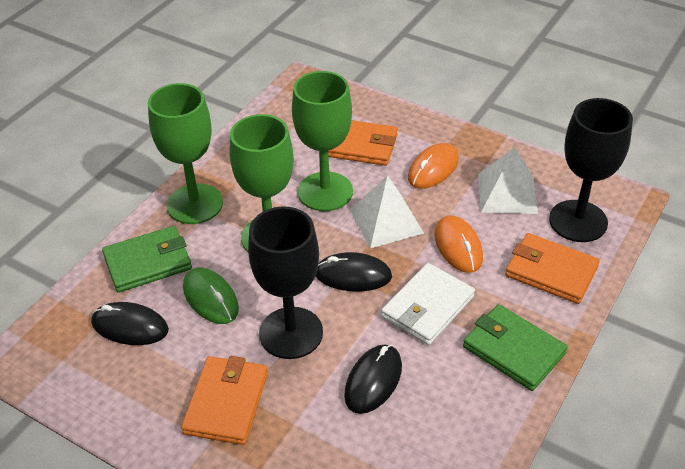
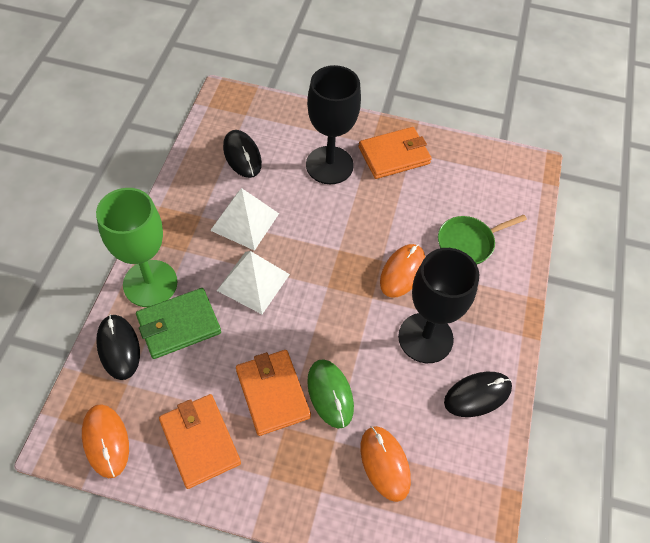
green goblet: 3 -> 1
green pan: 0 -> 1
green wallet: 2 -> 1
orange mouse: 2 -> 3
white wallet: 1 -> 0

